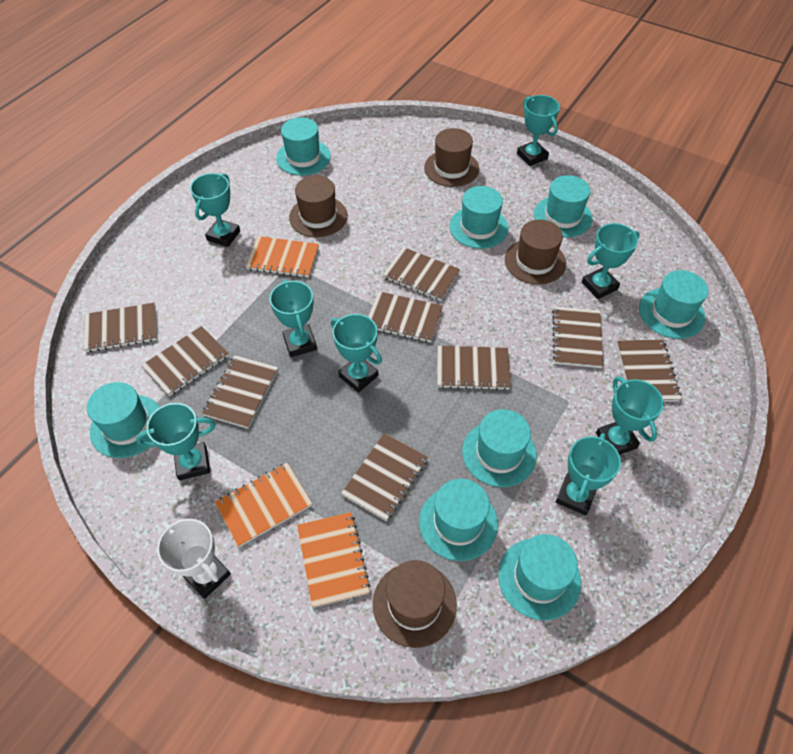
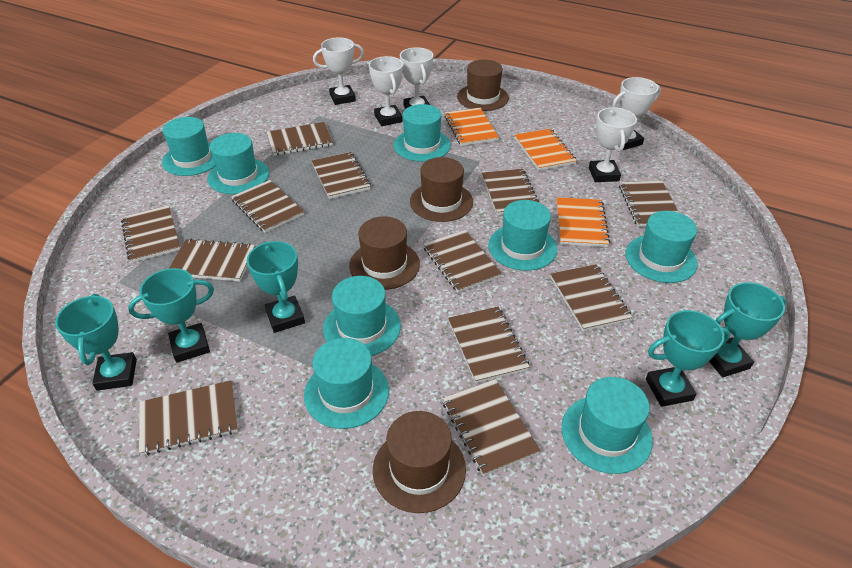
brown notebook: 9 -> 12
turquoise trophy: 8 -> 5
white trophy: 1 -> 5

